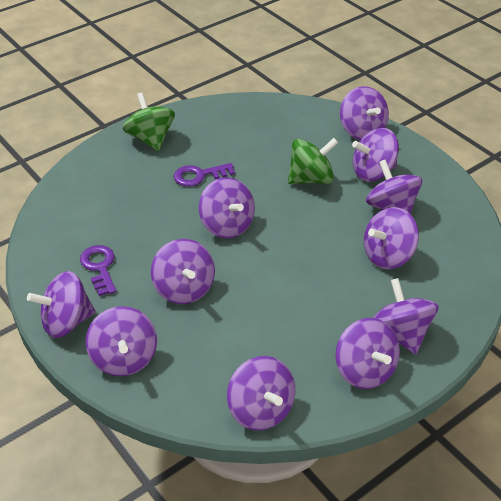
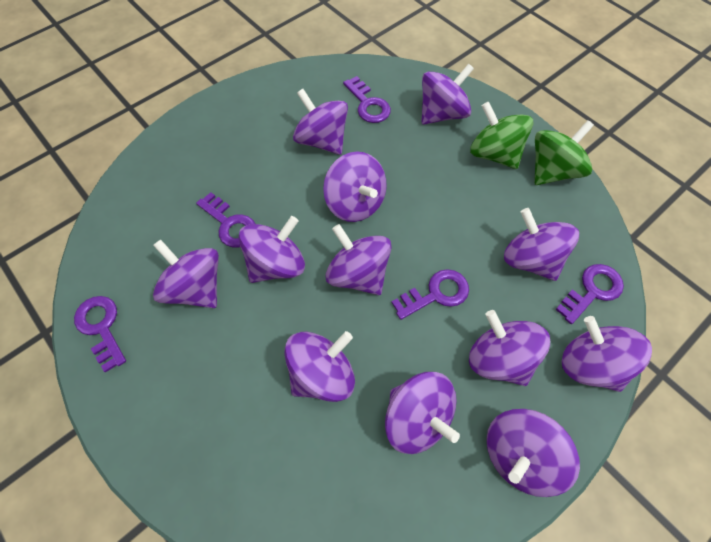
purple key: 2 -> 5
purple spinning top: 11 -> 12

